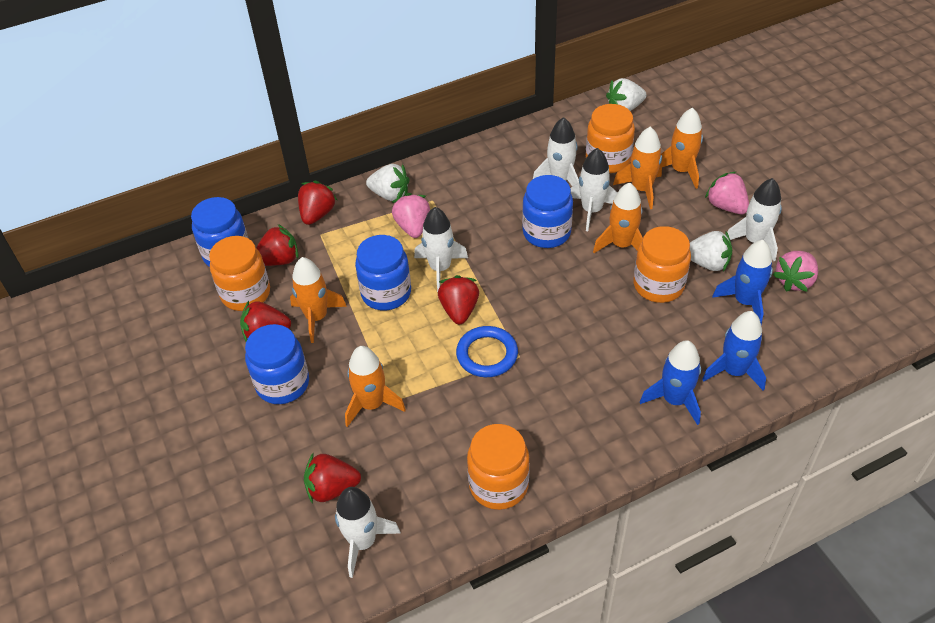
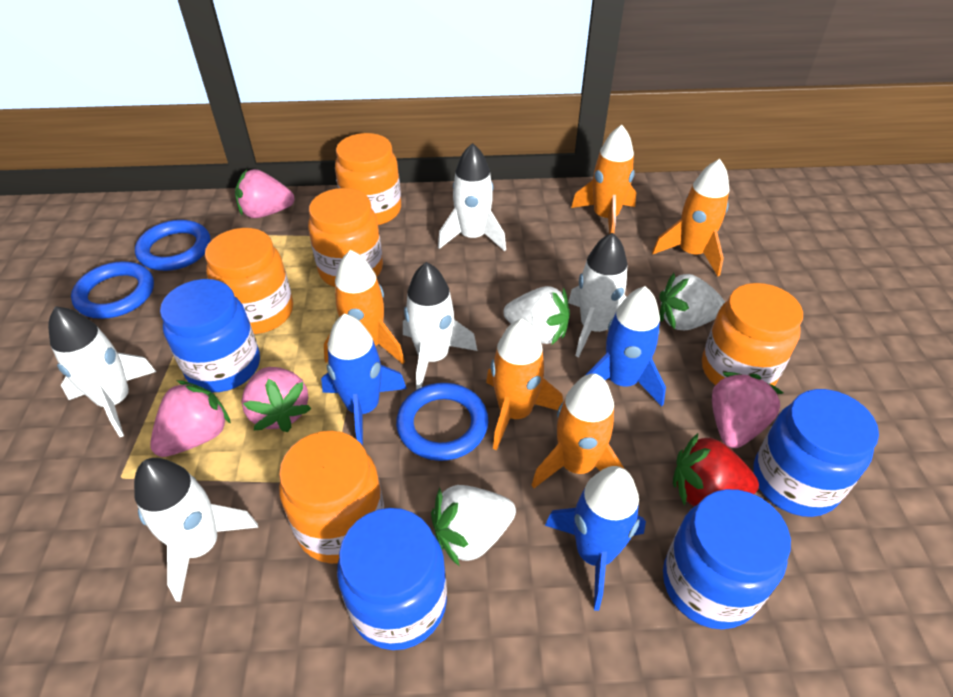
blue ring: 1 -> 3
orange jar: 4 -> 5
pink strawberry: 3 -> 4
red strawberry: 5 -> 1

